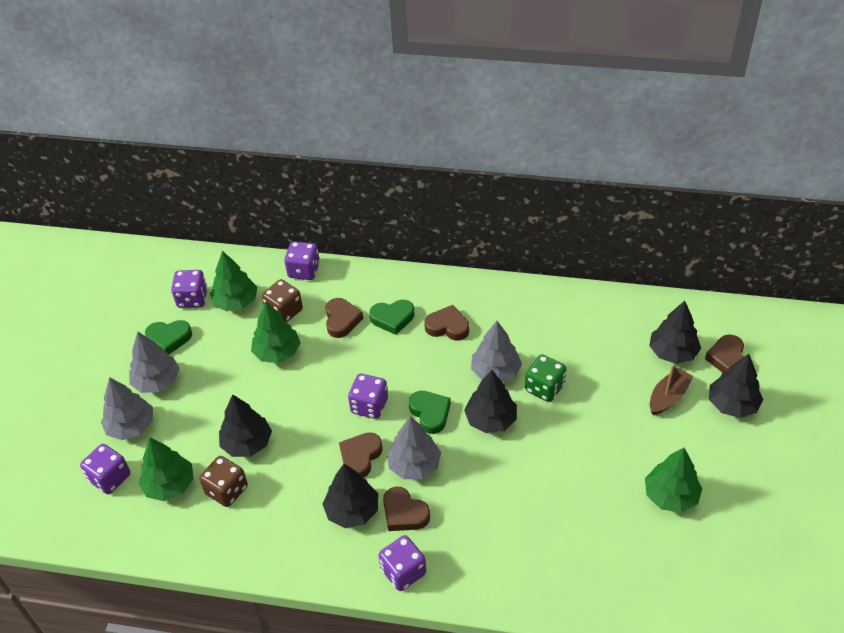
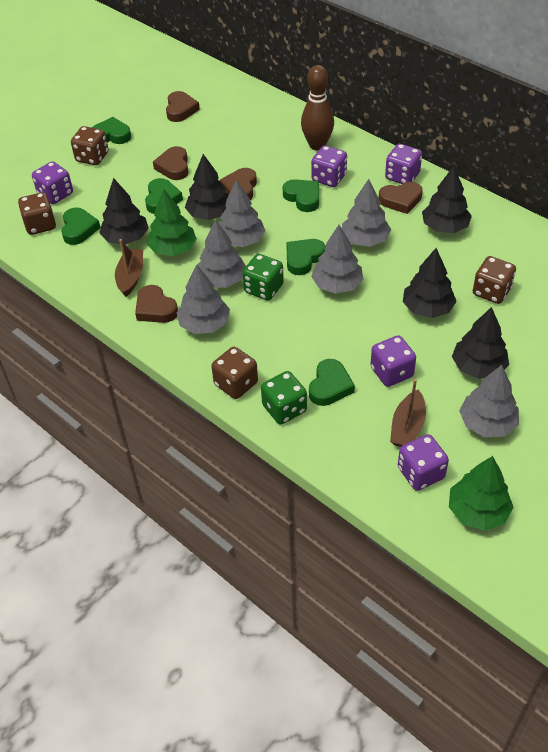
brown boat: 1 -> 2
brown bowling pin: 0 -> 1
brown dice: 2 -> 4
green dice: 1 -> 2
green heart: 3 -> 6
green tree: 4 -> 2
grey tree: 4 -> 6

